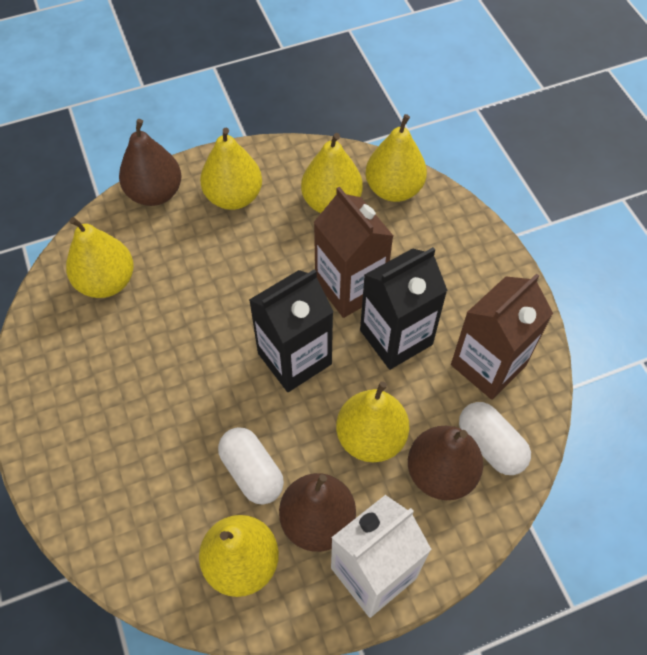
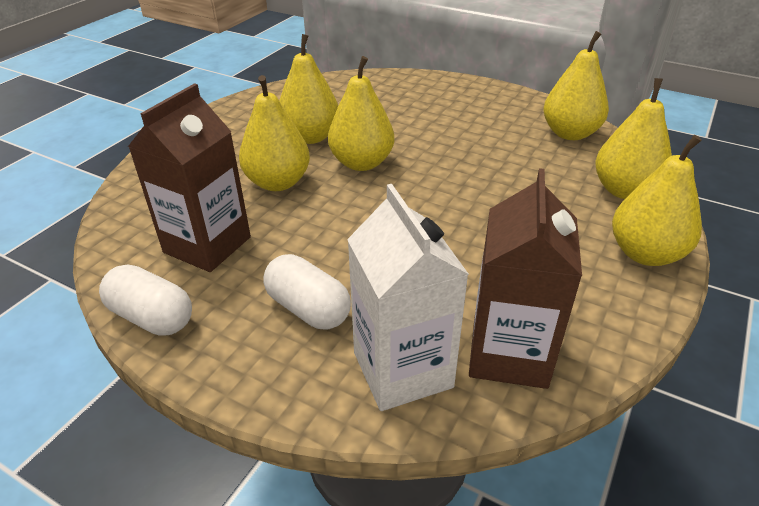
black carton: 2 -> 0
brown pear: 3 -> 0

